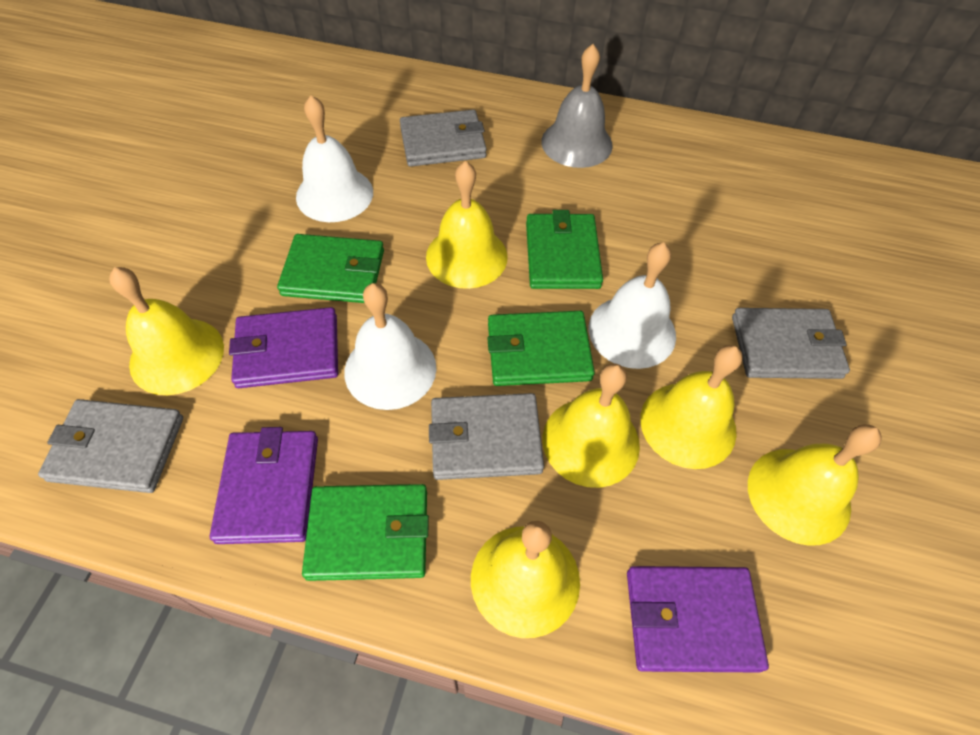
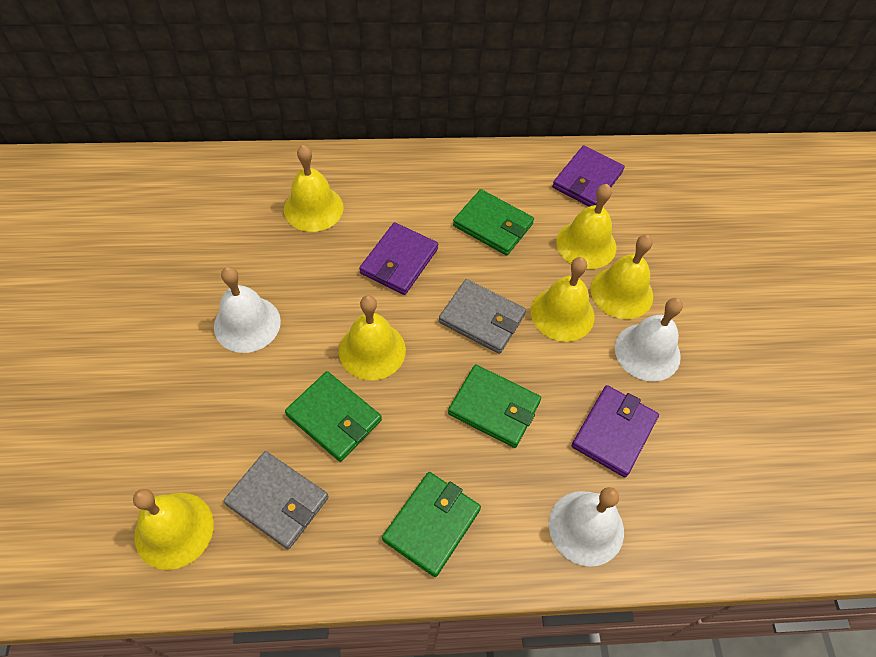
grey bell: 1 -> 0
grey wallet: 4 -> 2

